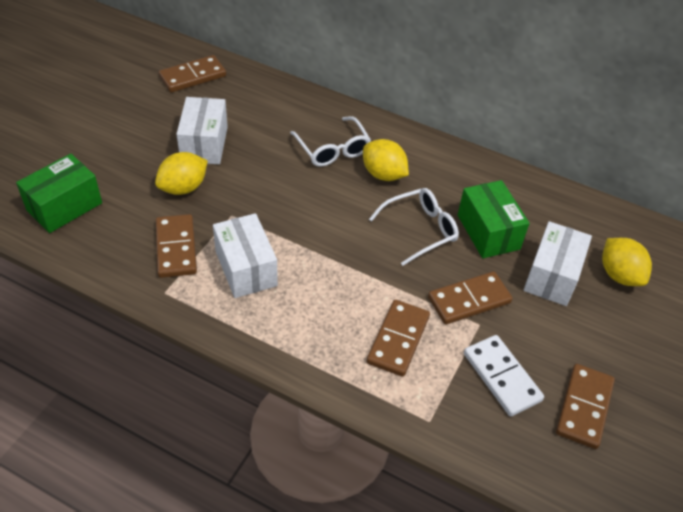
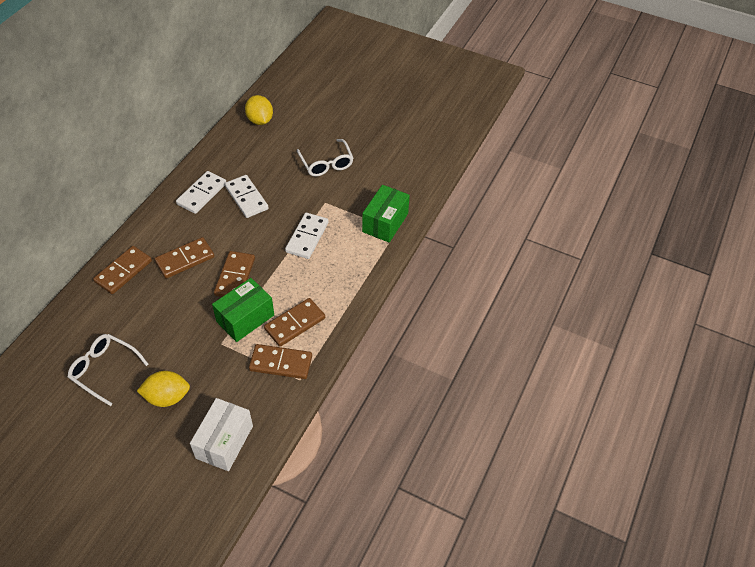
white box: 3 -> 1
white domino: 1 -> 3
yellow lemon: 3 -> 2

